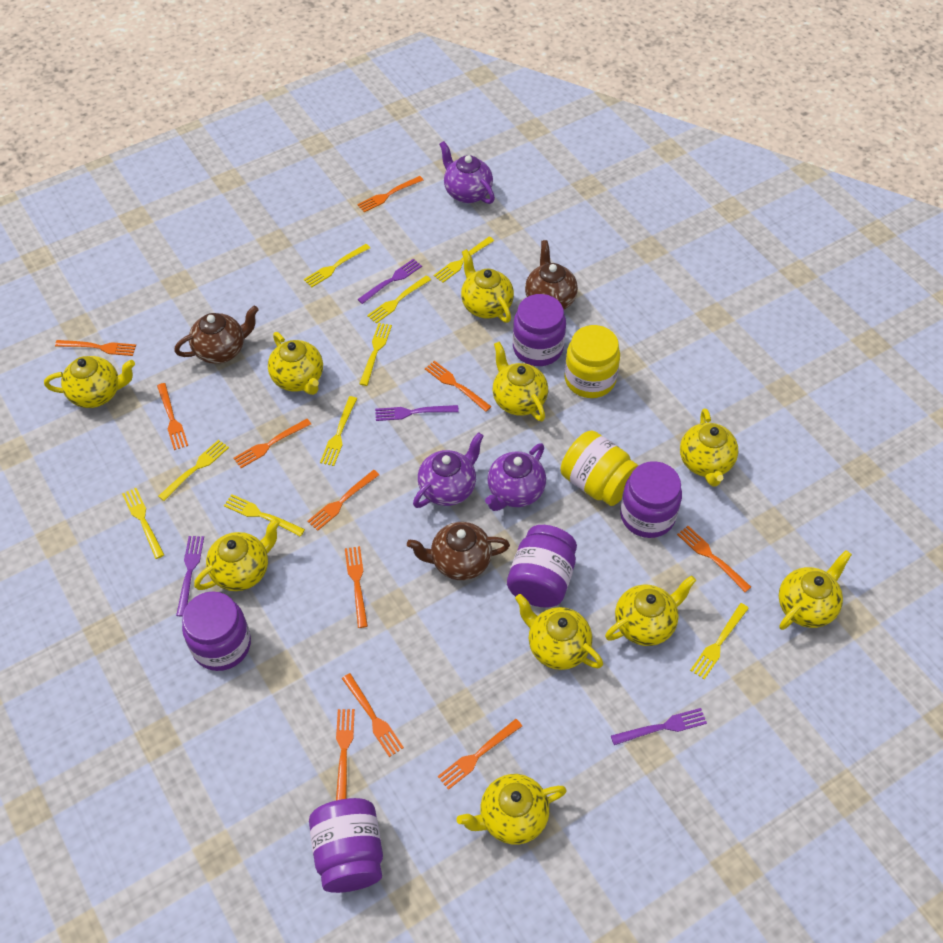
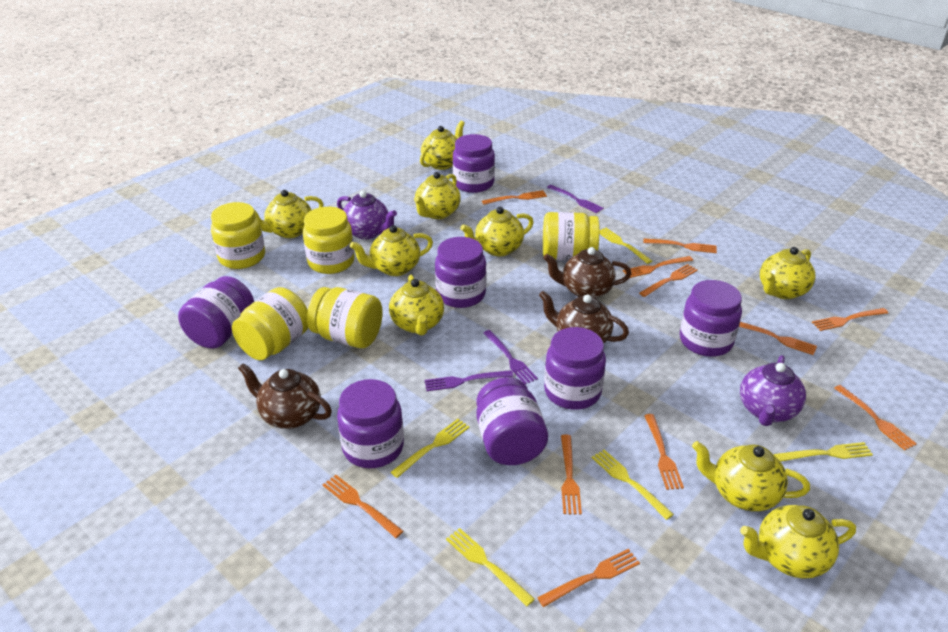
purple fork: 4 -> 3
purple jar: 5 -> 7
purple teapot: 3 -> 2
yellow fork: 9 -> 5
yellow jar: 2 -> 5
yellow teapot: 10 -> 9

